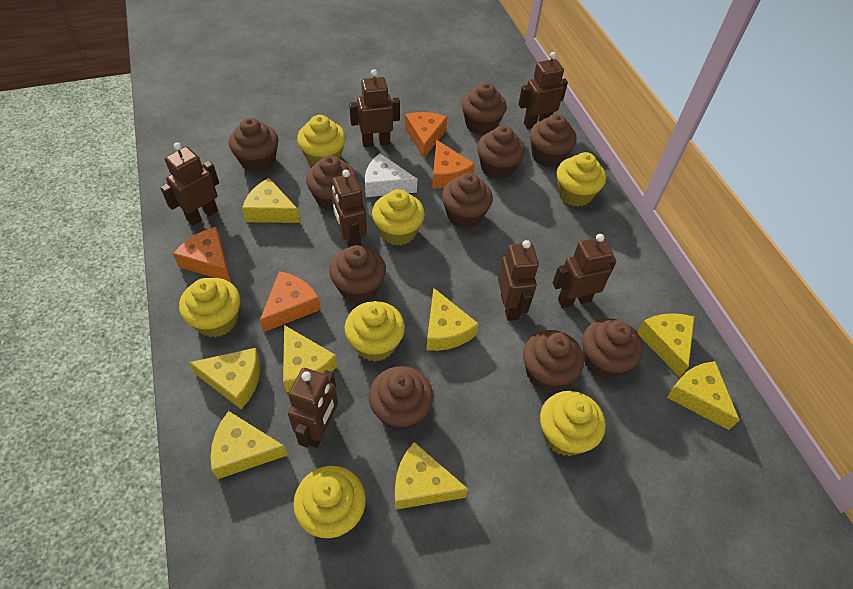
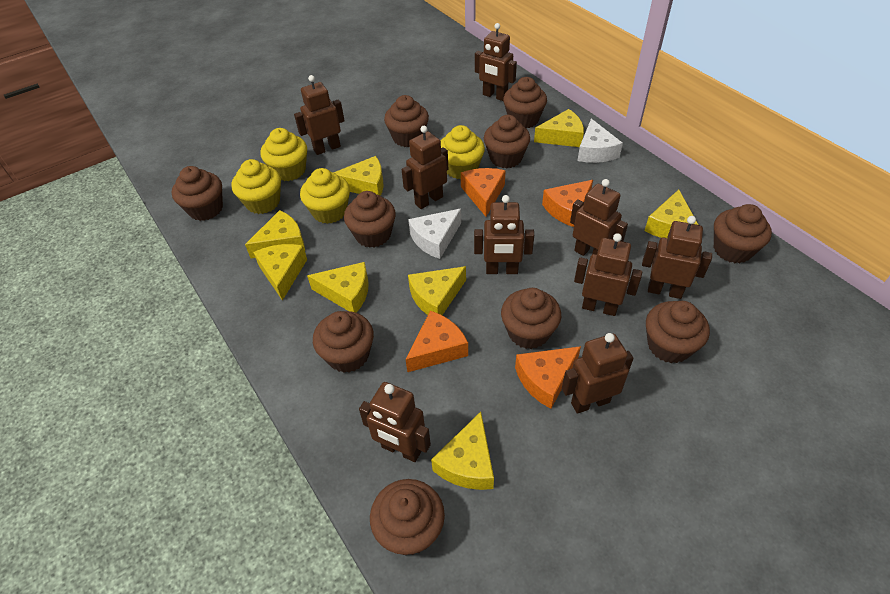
brown robot: 7 -> 9
white cheese: 1 -> 2
yellow cupcake: 7 -> 4

